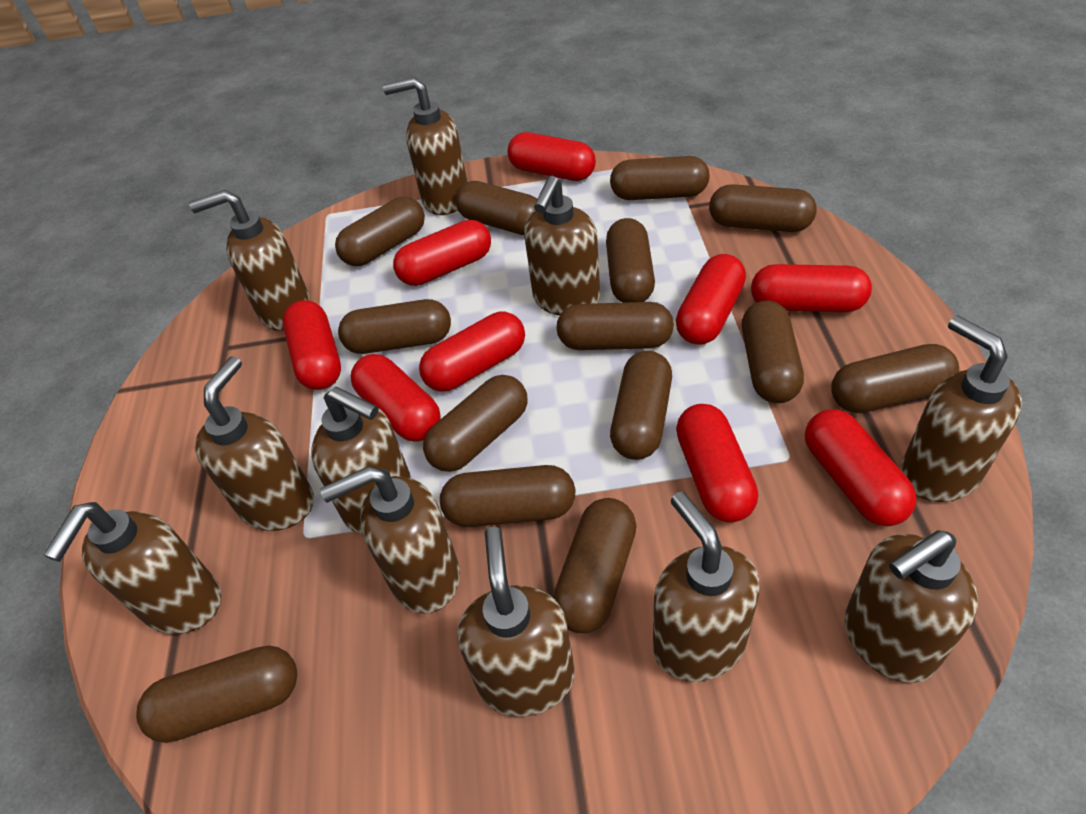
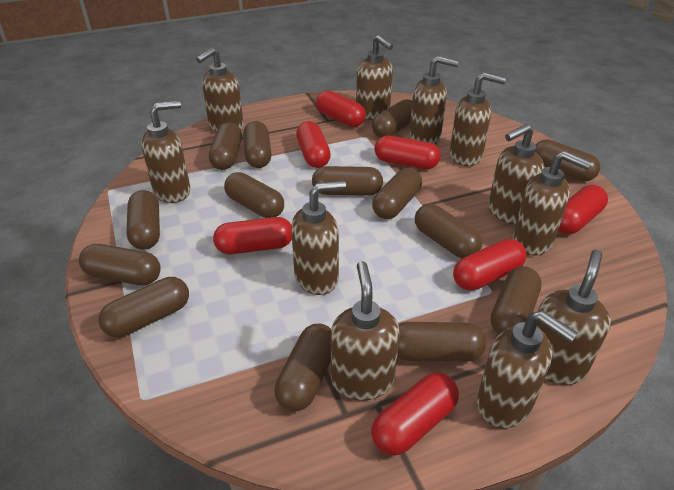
red capsule: 9 -> 7

